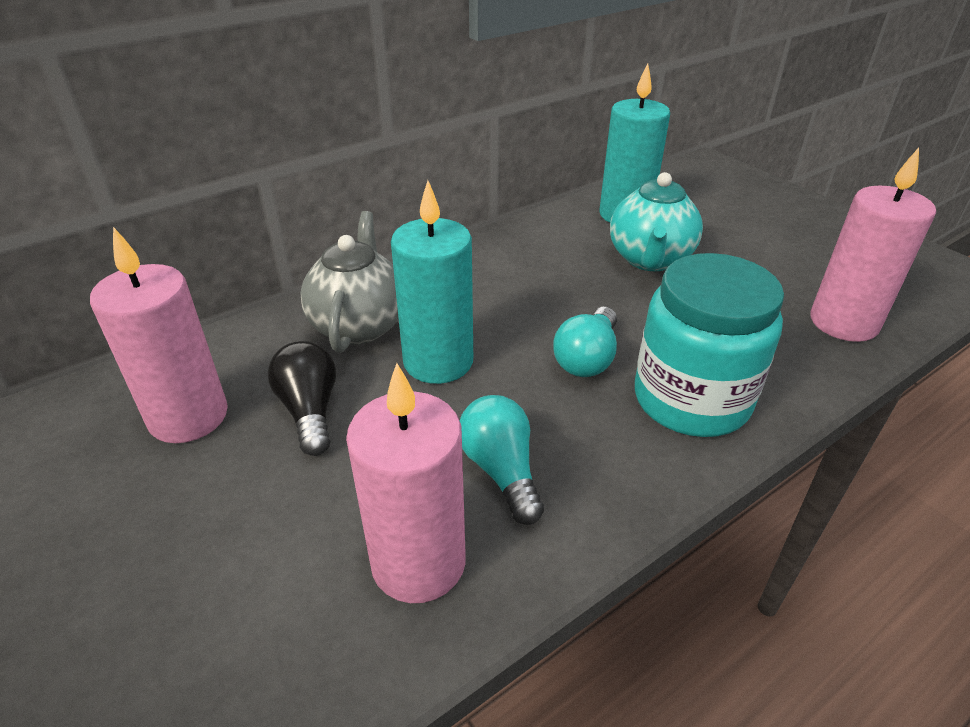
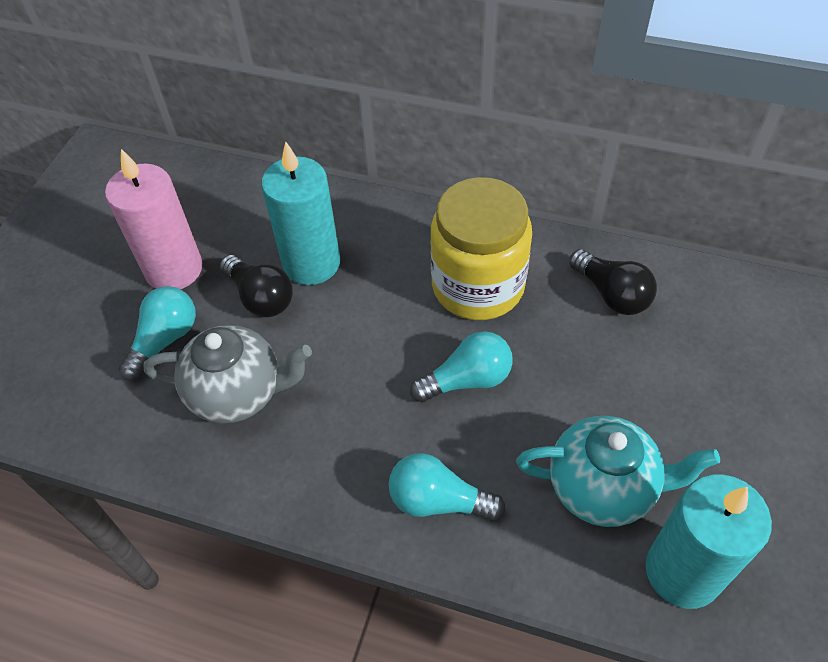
black light bulb: 1 -> 2
pink candle: 3 -> 1
turquoise jar: 1 -> 0
turquoise light bulb: 2 -> 3
yellow jar: 0 -> 1

